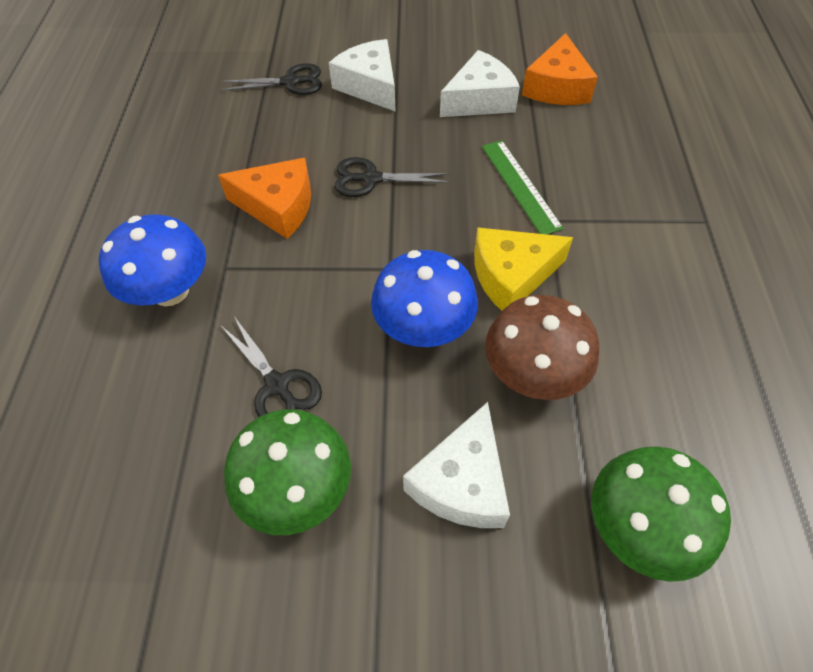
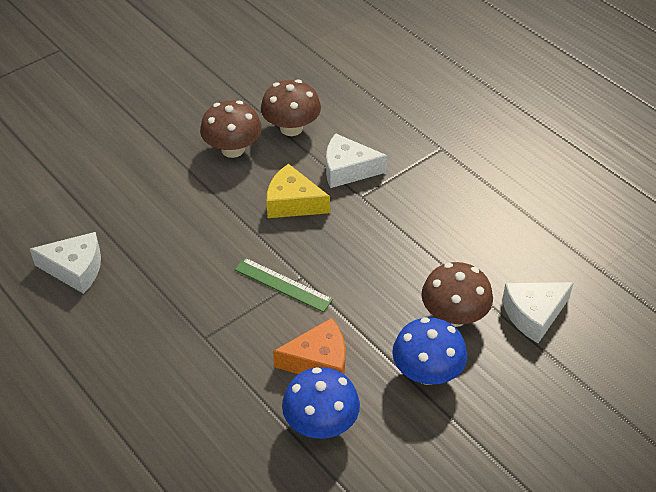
black scissors: 3 -> 0
brown mushroom: 1 -> 3
green mushroom: 2 -> 0
orange cheese: 2 -> 1

